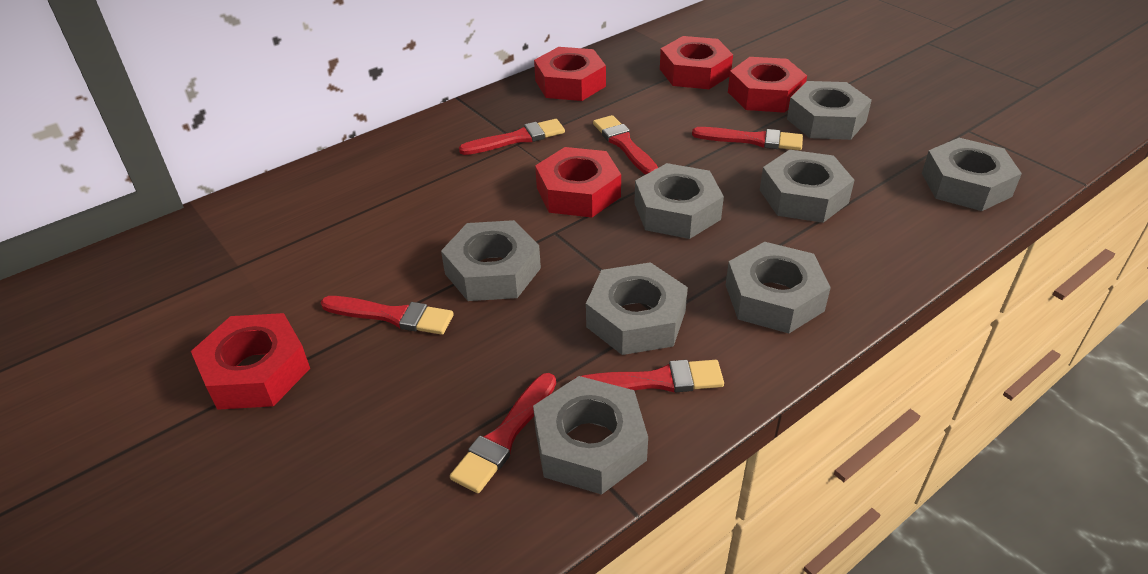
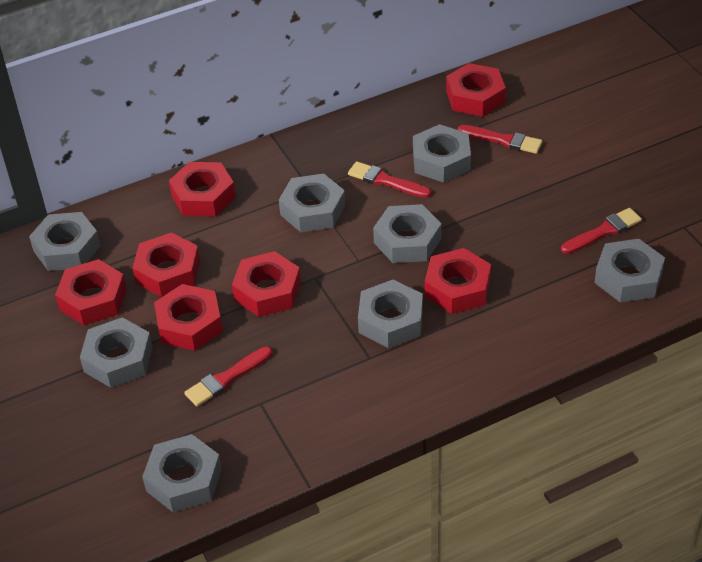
red brush: 6 -> 4
red nut: 5 -> 7

